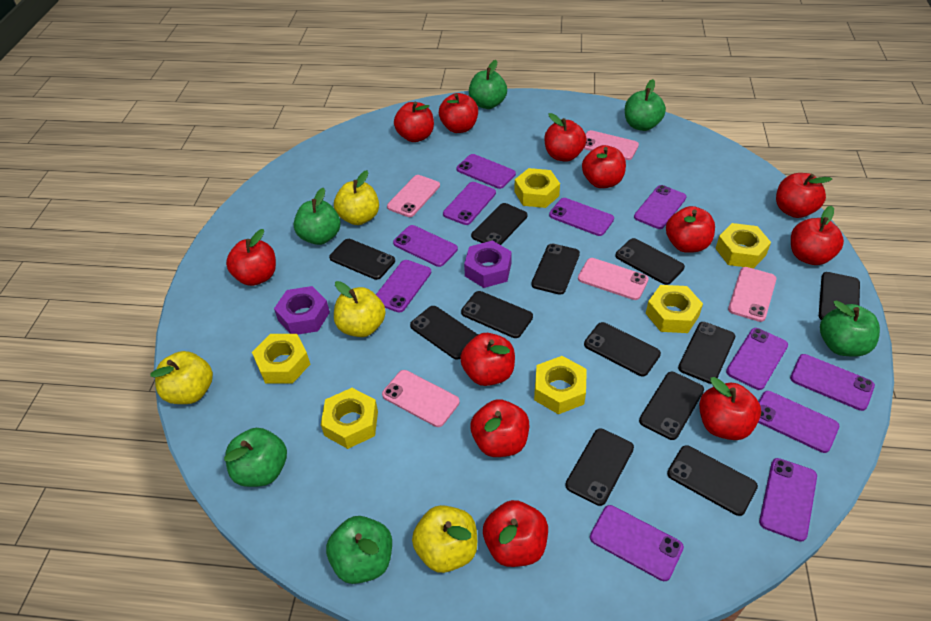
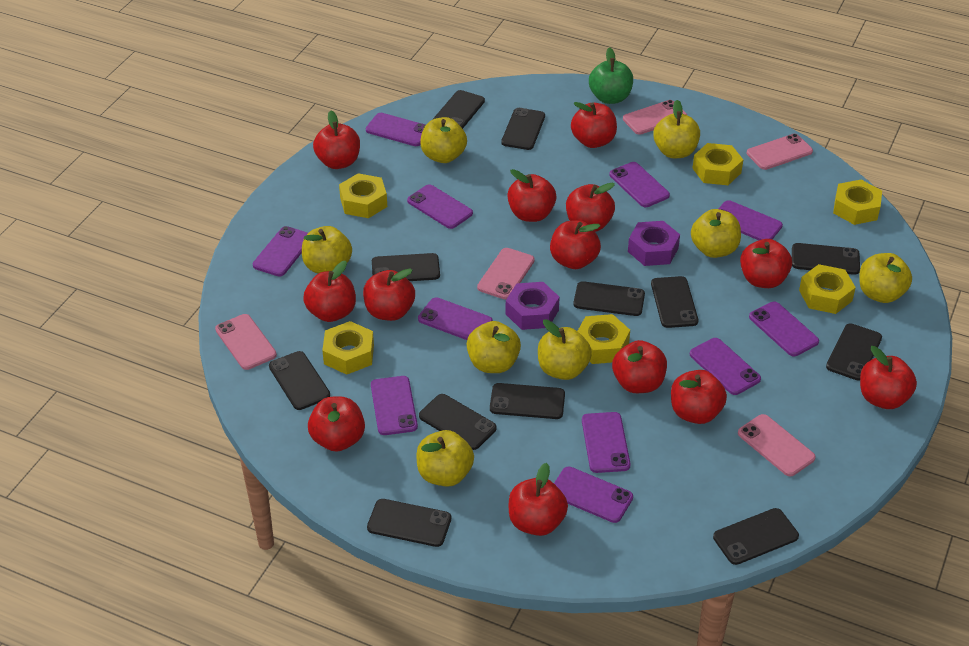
green apple: 6 -> 1
red apple: 12 -> 13
yellow apple: 4 -> 8

